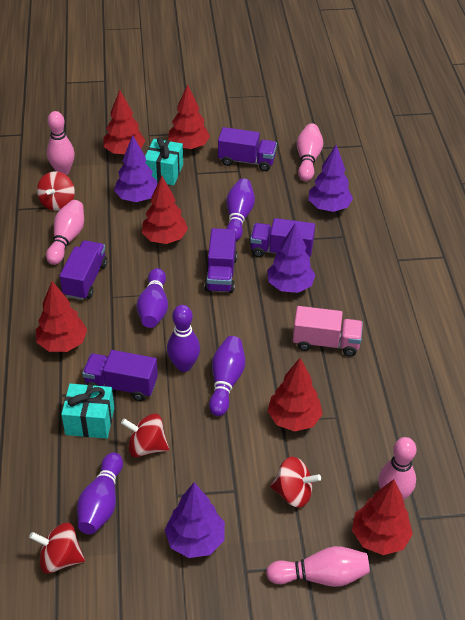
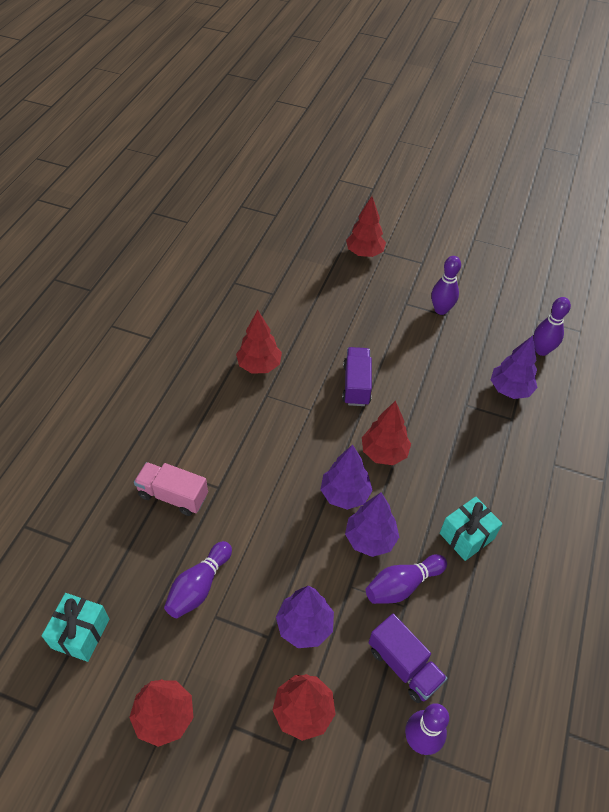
pink bowling pin: 5 -> 0
purple truck: 5 -> 2
red spinning top: 4 -> 0
red tree: 6 -> 5

